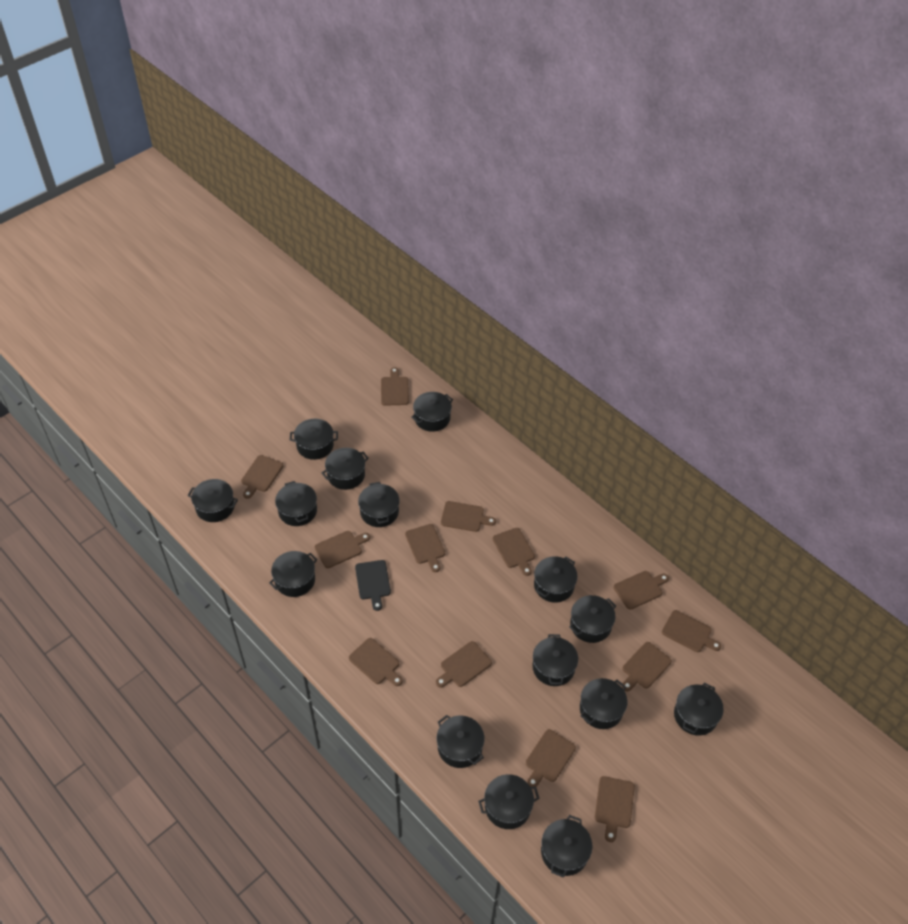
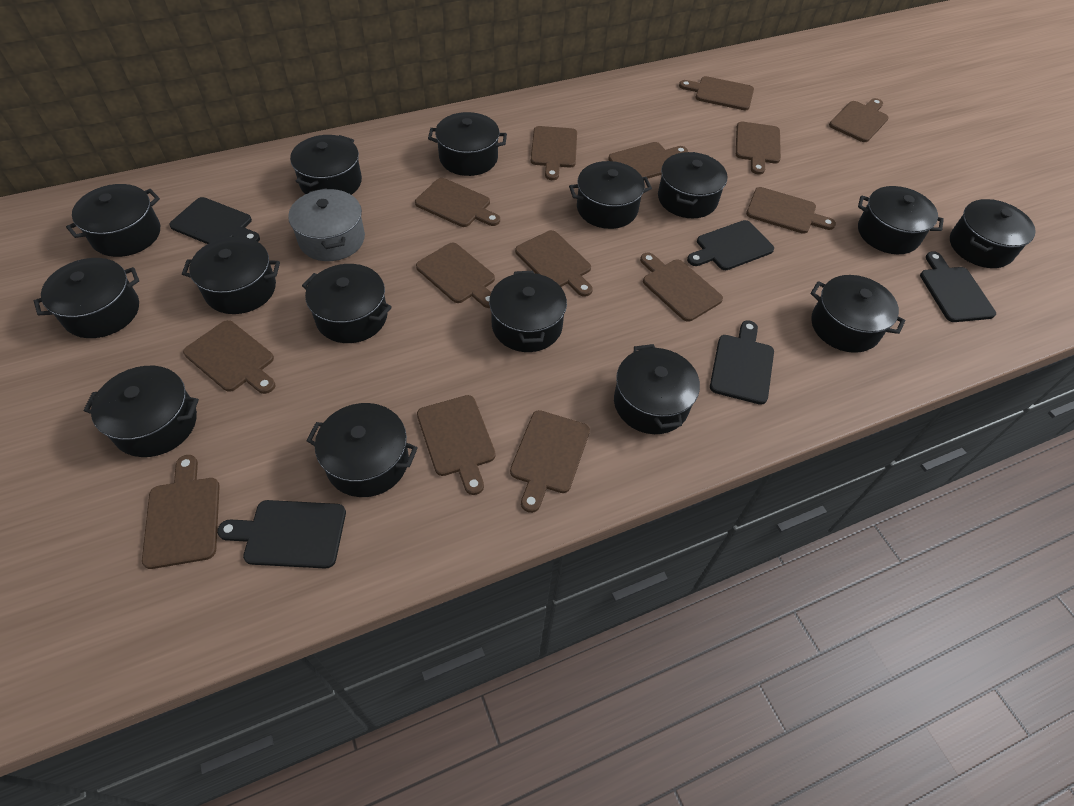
black cutting board: 1 -> 5
brown cutting board: 13 -> 14
grey pot: 0 -> 1

